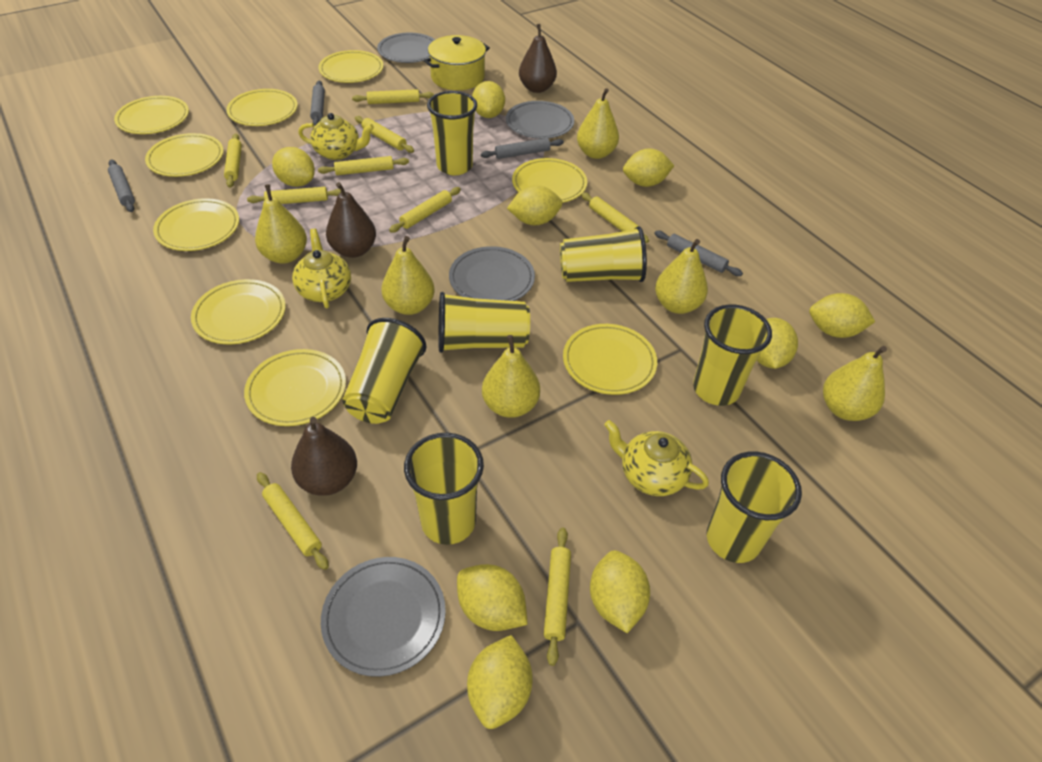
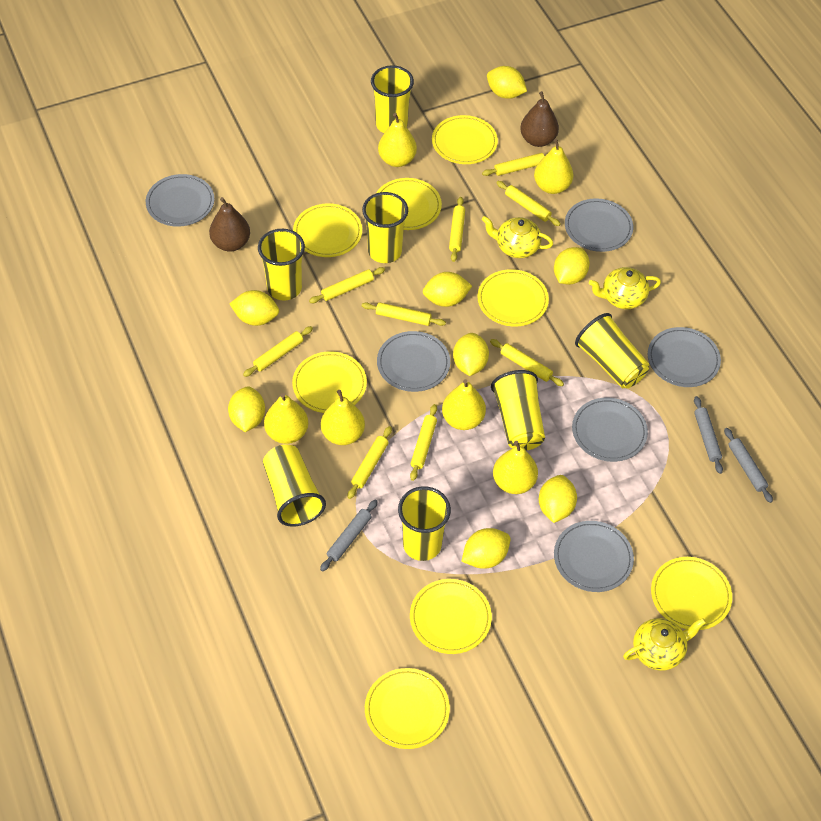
brown pear: 3 -> 2
grey plate: 4 -> 6
grey rolling pin: 4 -> 3
yellow lemon: 9 -> 8
yellow plate: 9 -> 8
yellow pot: 1 -> 0

